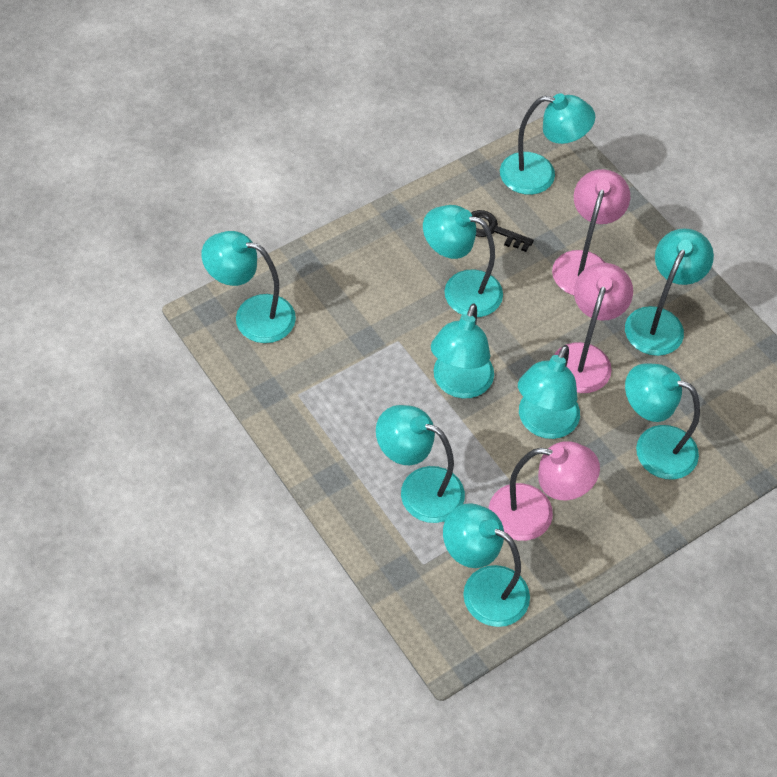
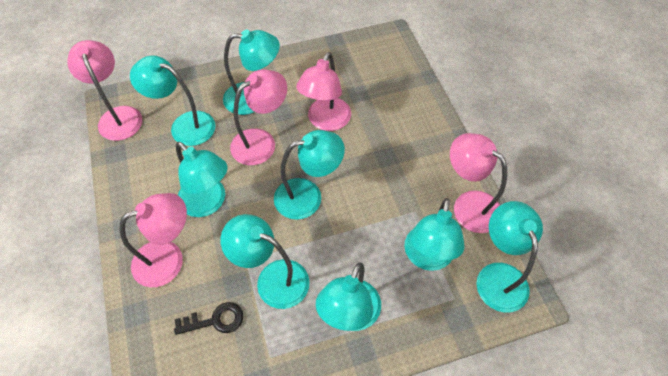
pink lamp: 3 -> 5
turquoise lamp: 9 -> 8

